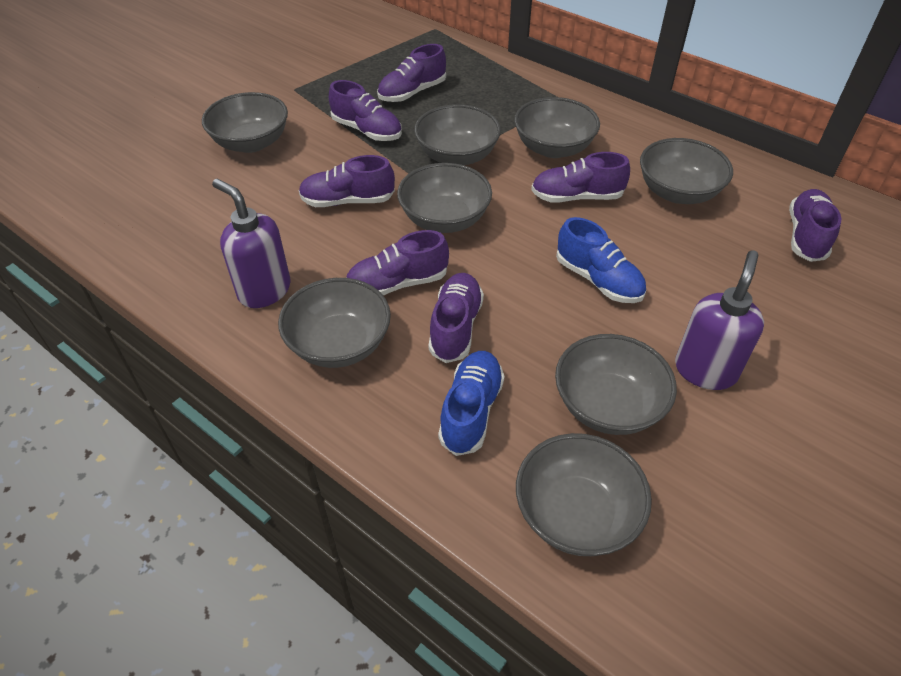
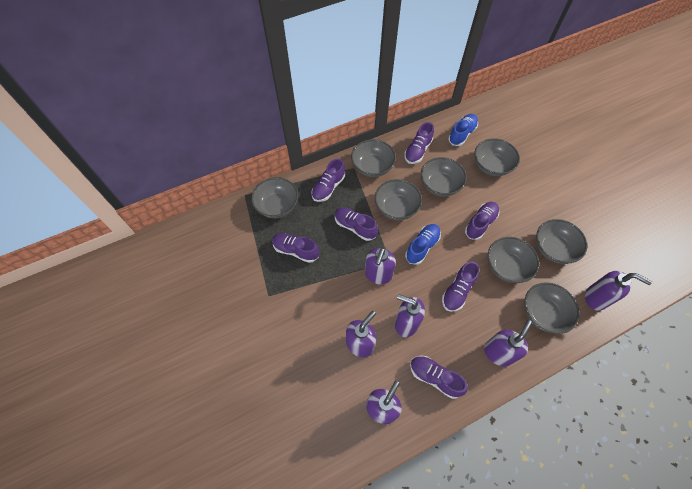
purple soap dispenser: 2 -> 6

